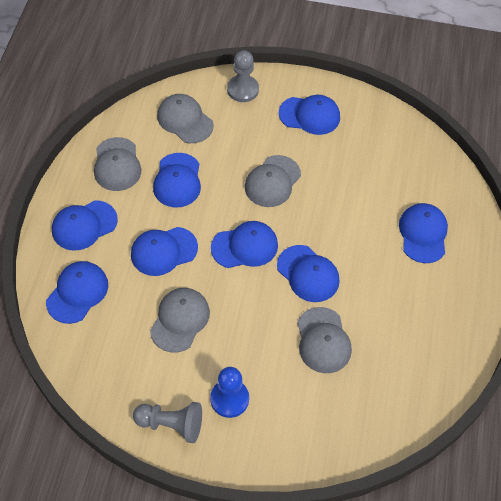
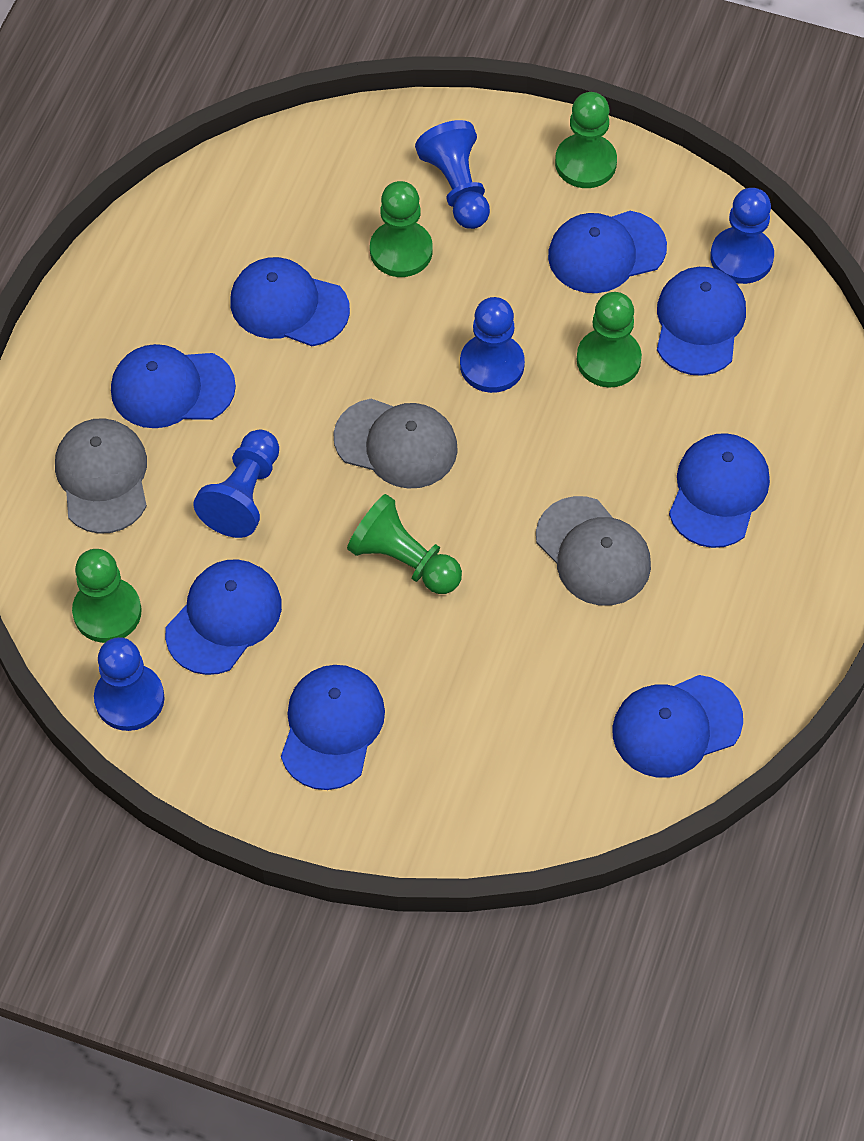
blue pawn: 1 -> 5
green pawn: 0 -> 5
grey cap: 5 -> 3
grey pawn: 2 -> 0

